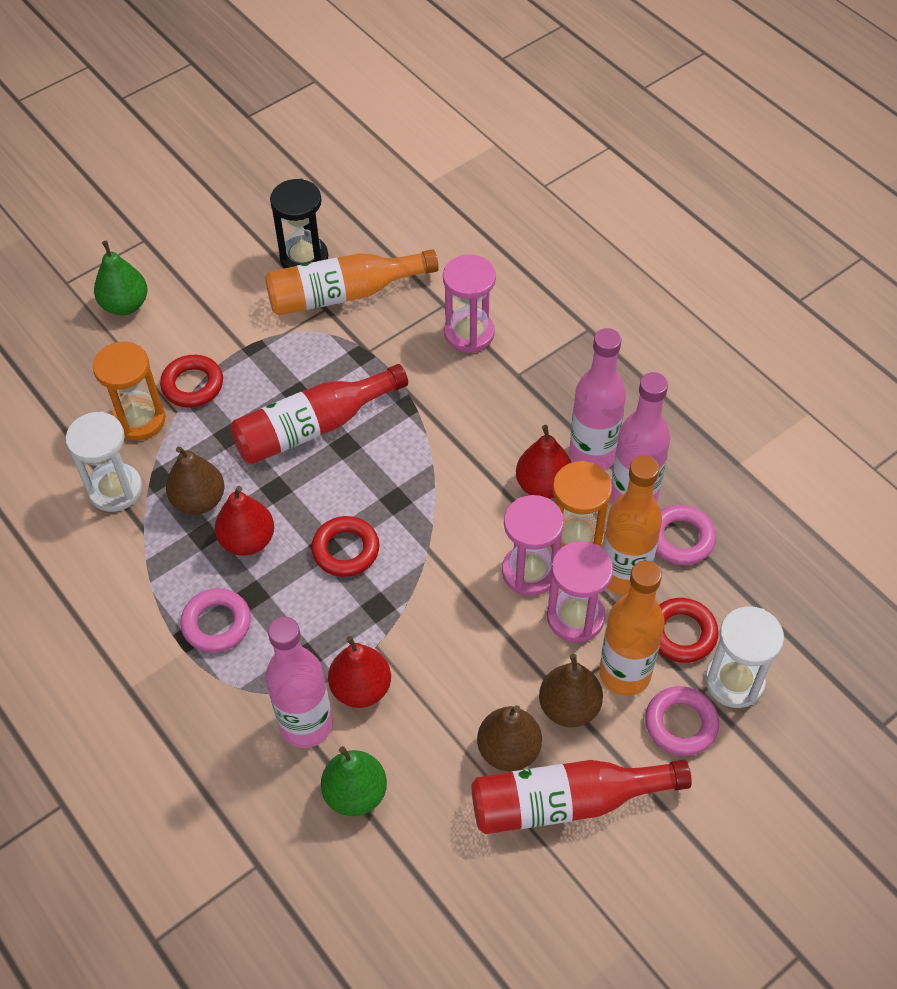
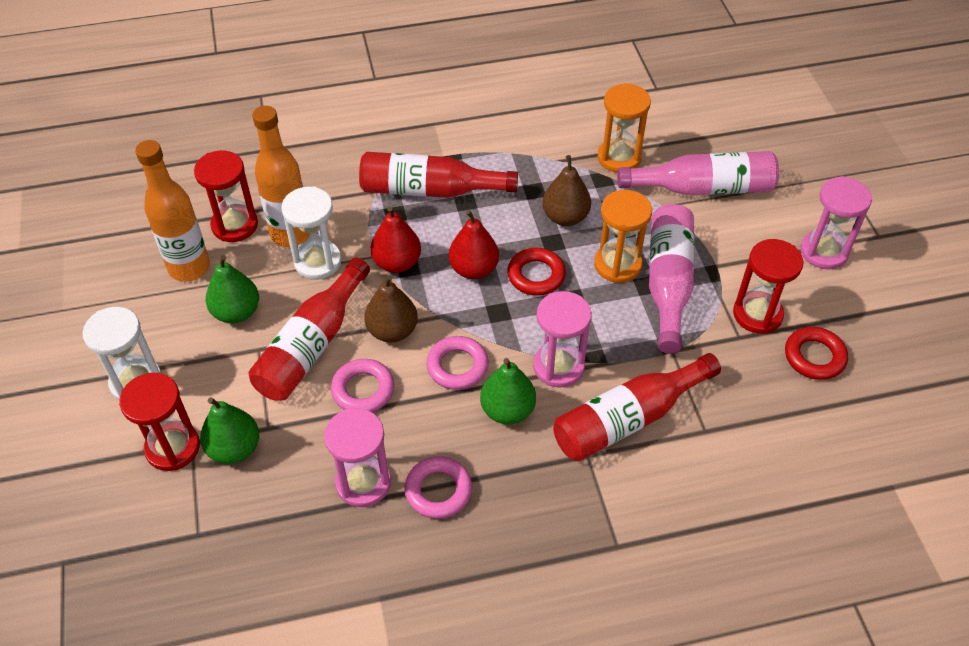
black hourglass: 1 -> 0
brown pear: 3 -> 2
green pear: 2 -> 3
orange bottle: 3 -> 2
pink bottle: 3 -> 2
red bottle: 2 -> 3
red hourglass: 0 -> 3
red pear: 3 -> 2
red ring: 3 -> 2

